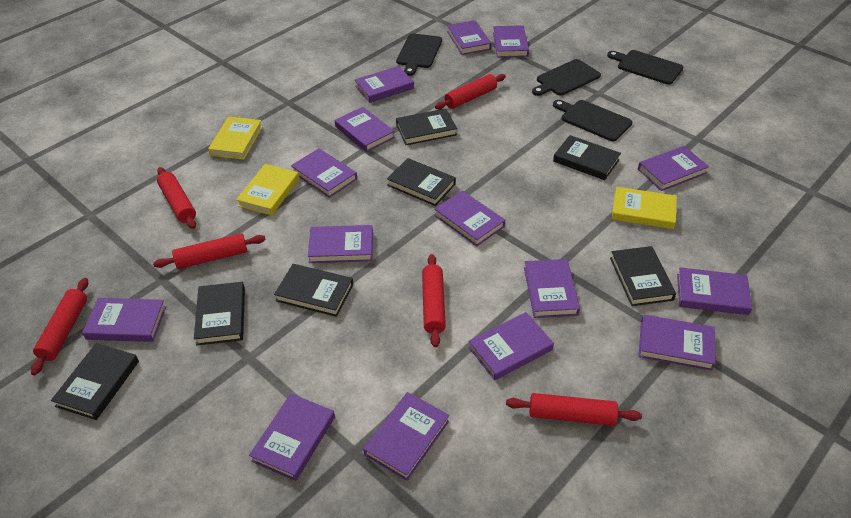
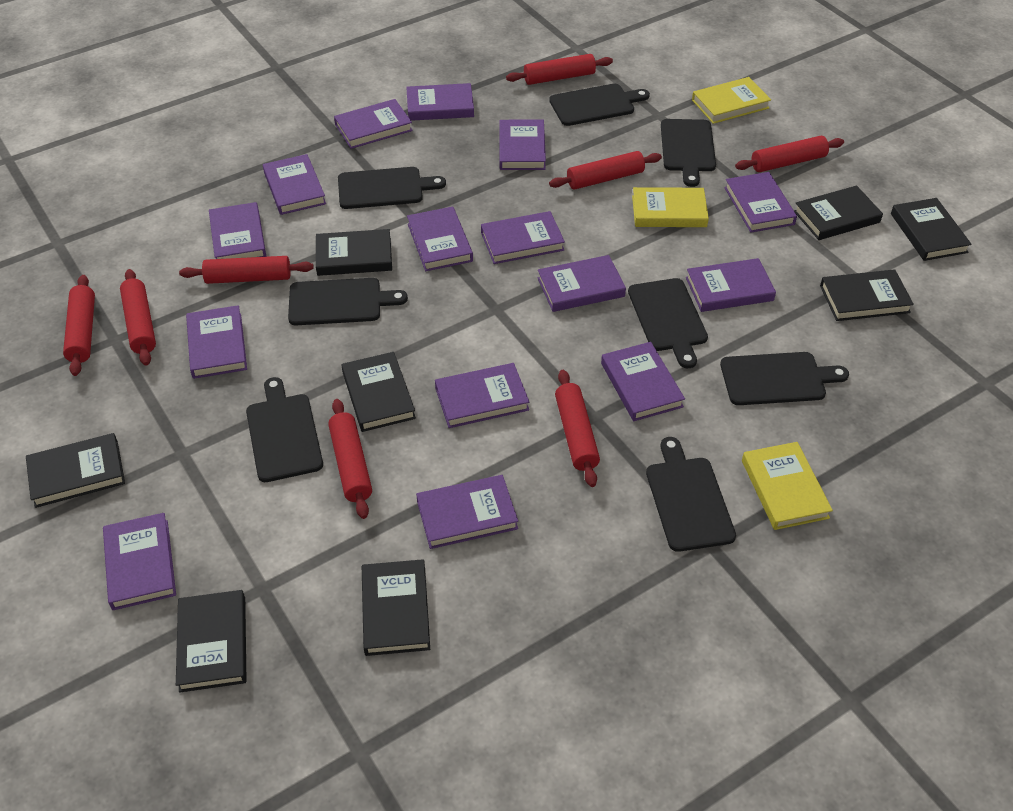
black book: 7 -> 8
black cutting board: 4 -> 8
red rolling pin: 6 -> 8

